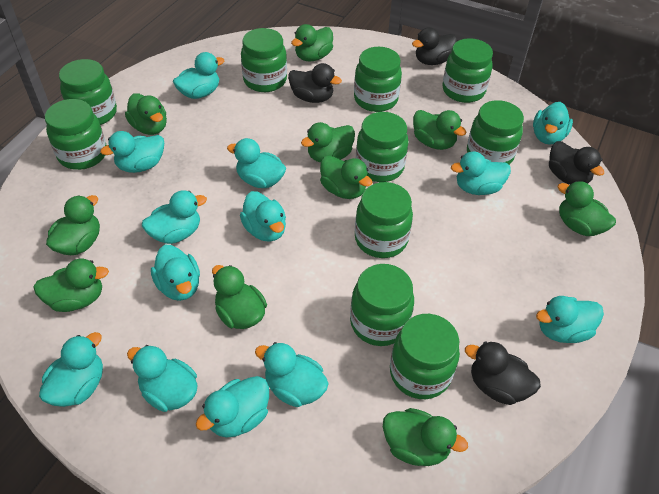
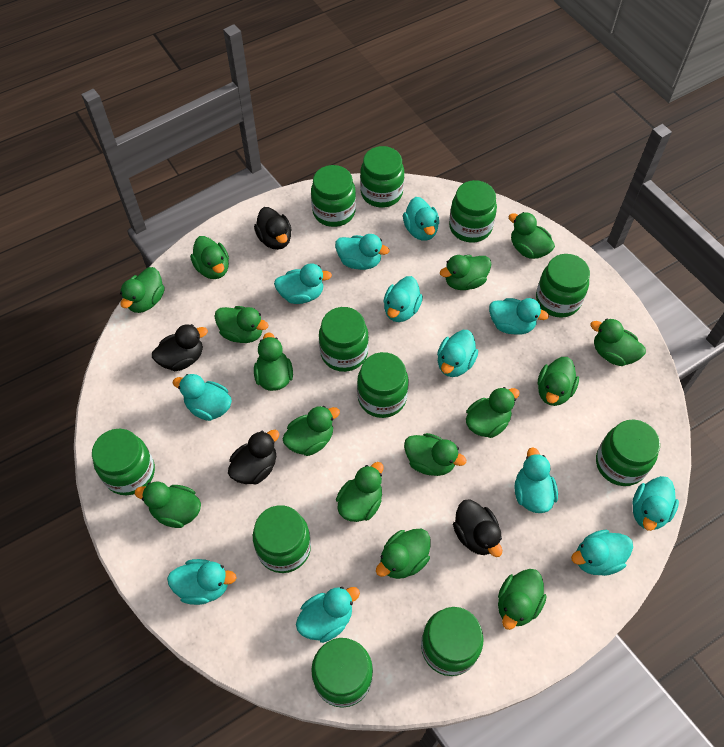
green duck: 10 -> 15
green jar: 10 -> 11
turquoise duck: 13 -> 12

